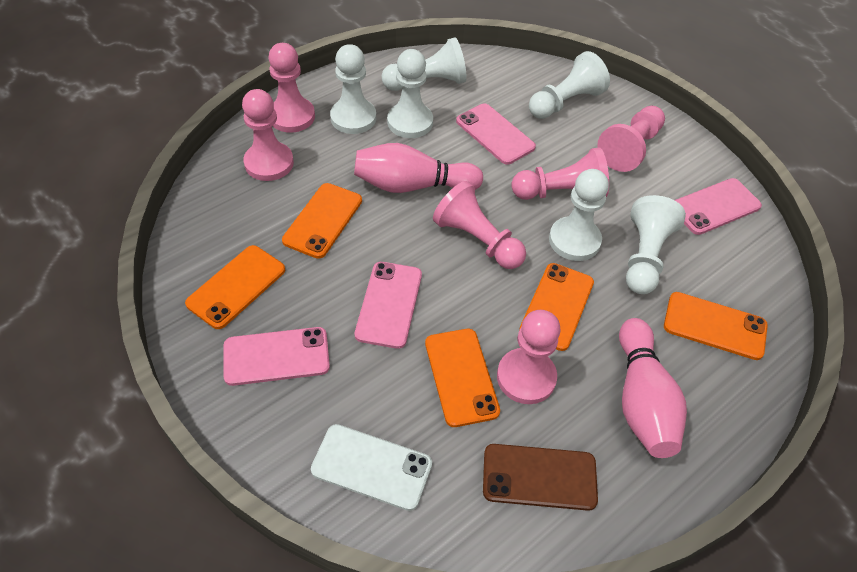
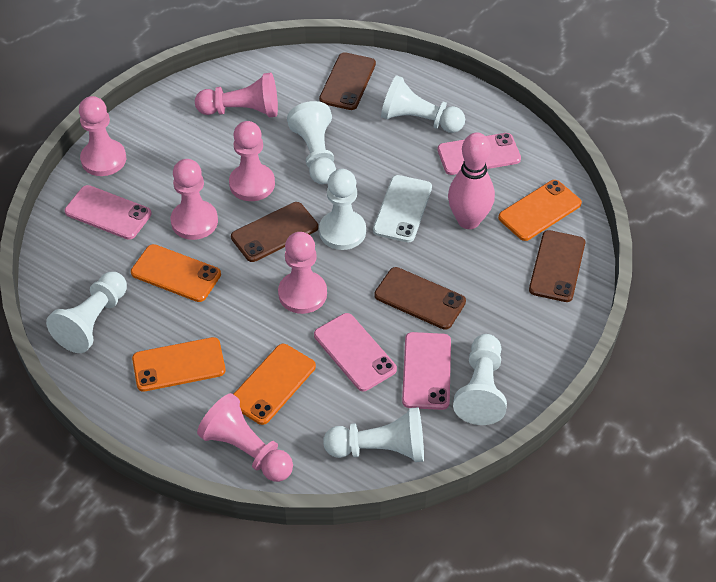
brown phone: 1 -> 4
orange phone: 5 -> 4
pink bowling pin: 2 -> 1

